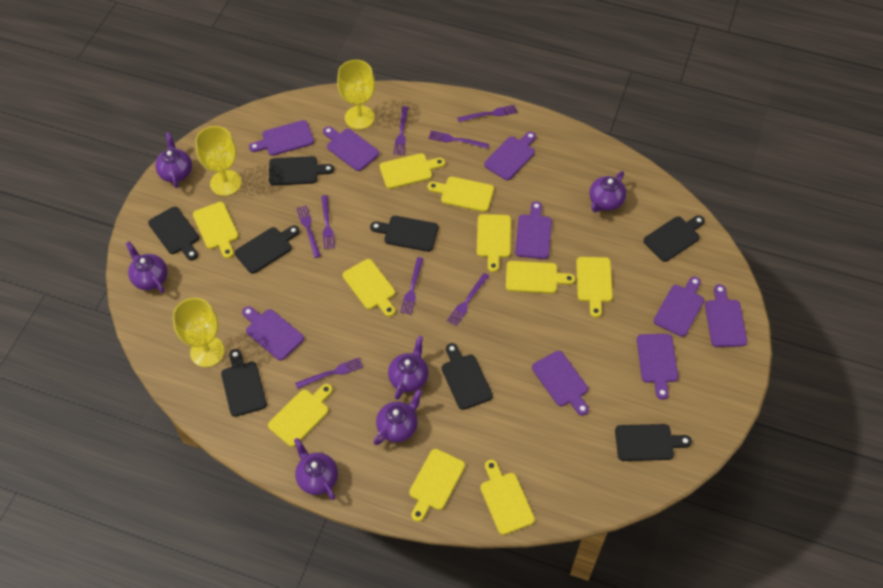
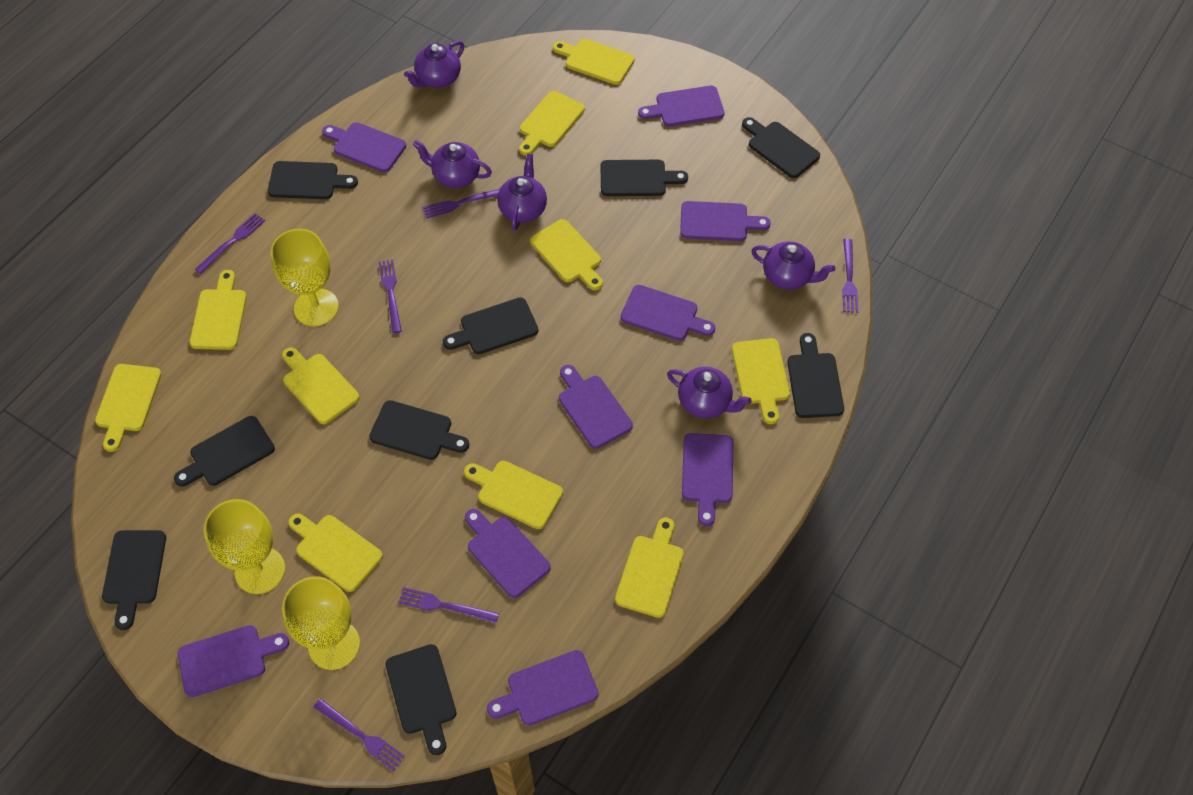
black cutting board: 8 -> 9
purple fork: 8 -> 6
purple teapot: 6 -> 5

